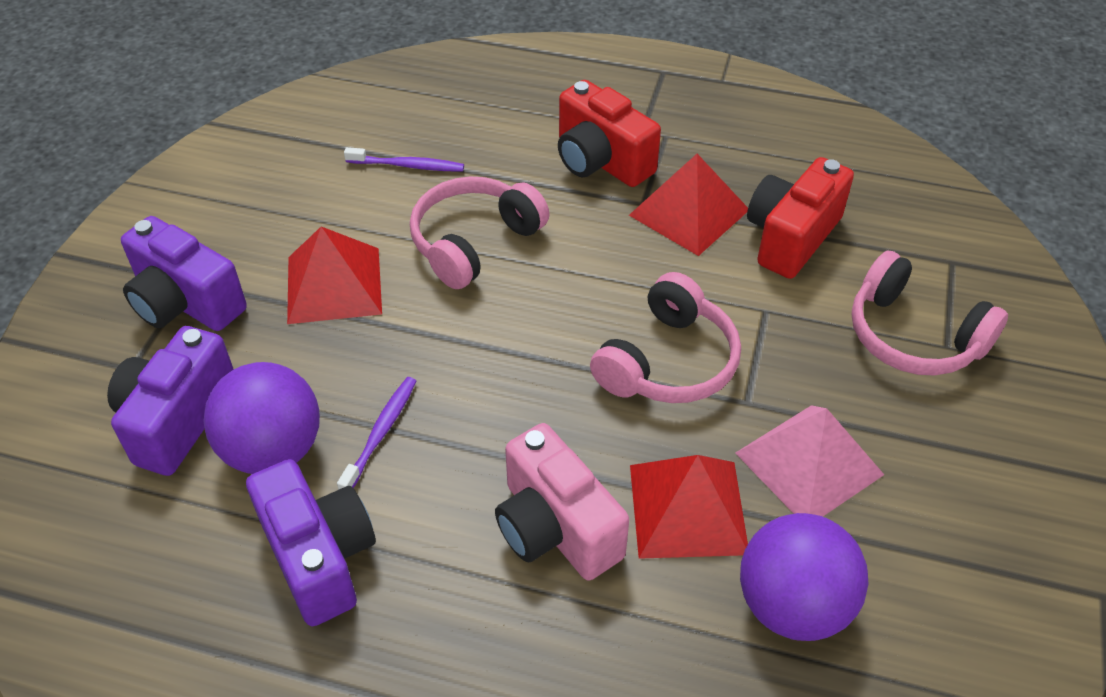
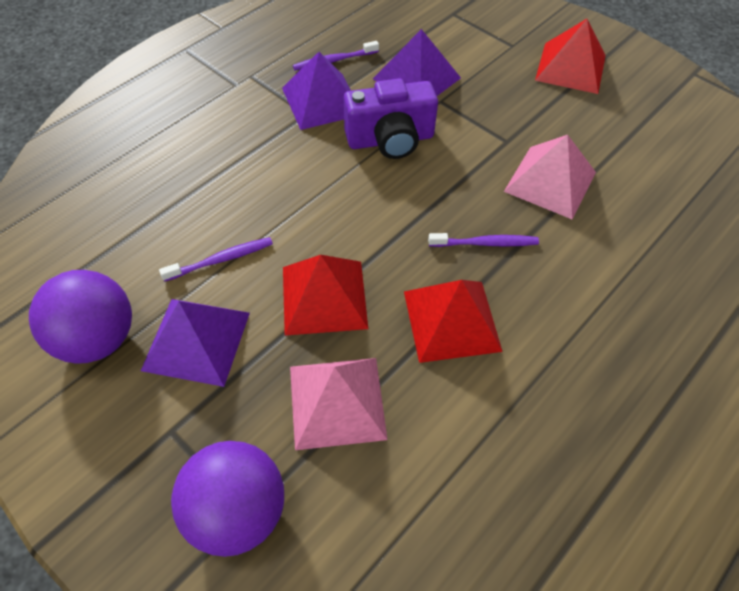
pink camera: 1 -> 0
pink headphones: 3 -> 0
pink pyramid: 1 -> 2
purple camera: 3 -> 1
purple pyramid: 0 -> 3
purple toothbrush: 2 -> 3
red camera: 2 -> 0

